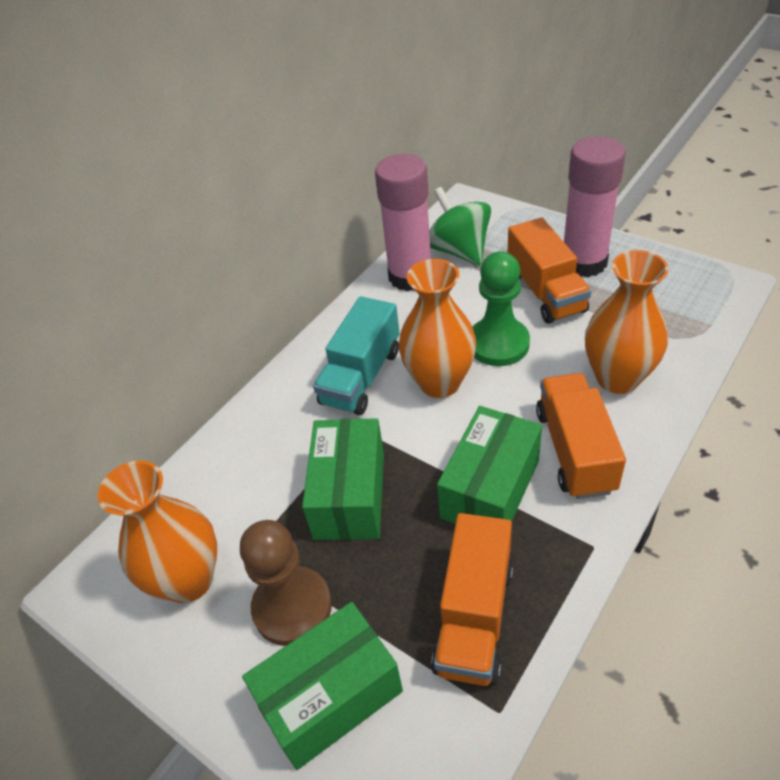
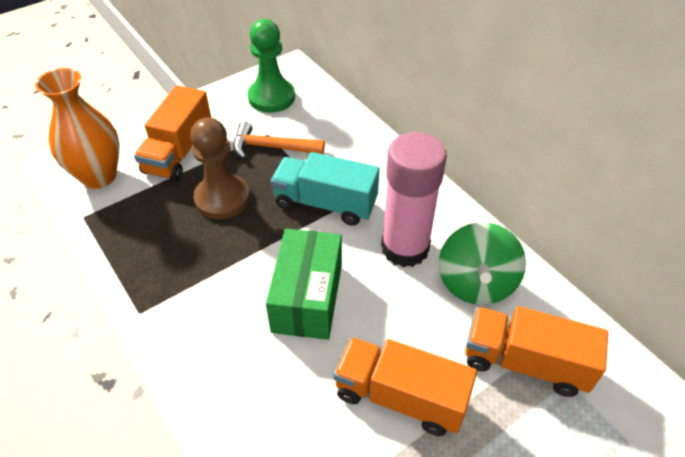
green box: 3 -> 1
orange hammer: 0 -> 1
orange vase: 3 -> 1
pink glue stick: 2 -> 1

